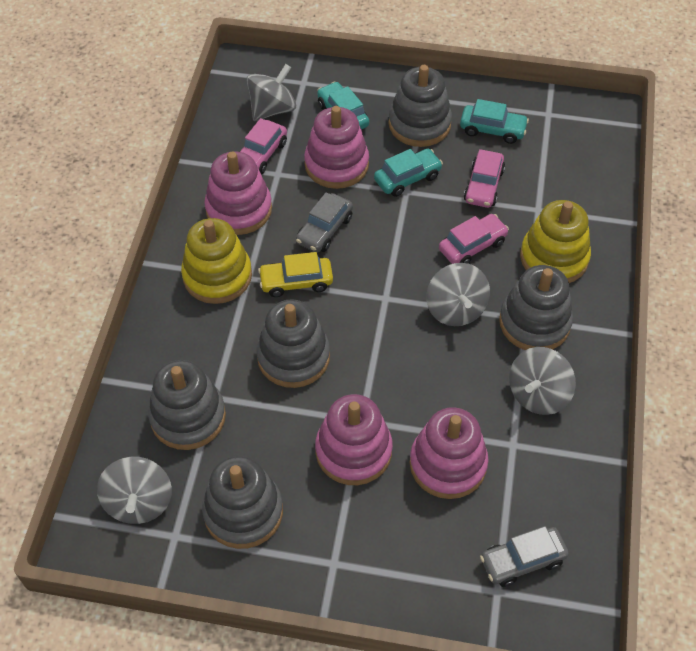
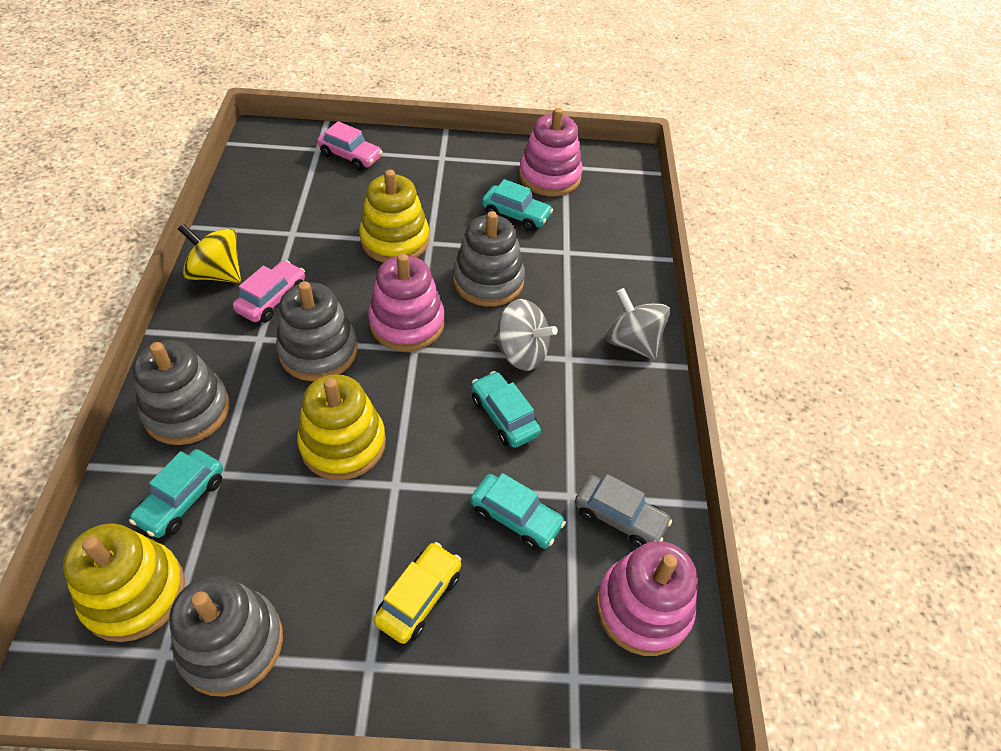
grey car: 2 -> 1
grey spinning top: 4 -> 2
grey stacking toy: 5 -> 4
pink car: 3 -> 2
pink stacking toy: 4 -> 3
turquoise car: 3 -> 4
yellow spinning top: 0 -> 1
yellow stacking toy: 2 -> 3

